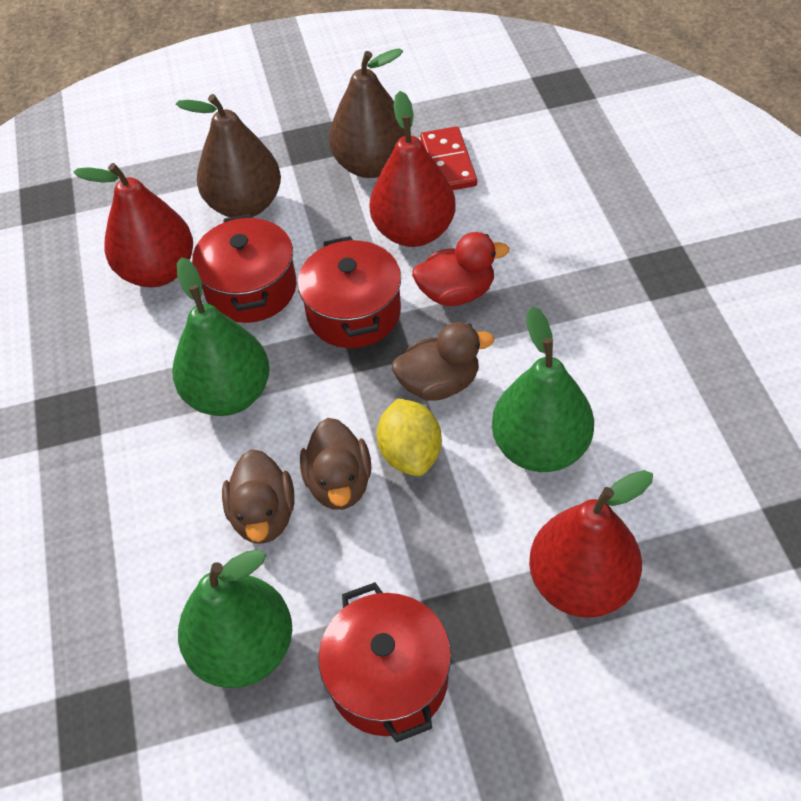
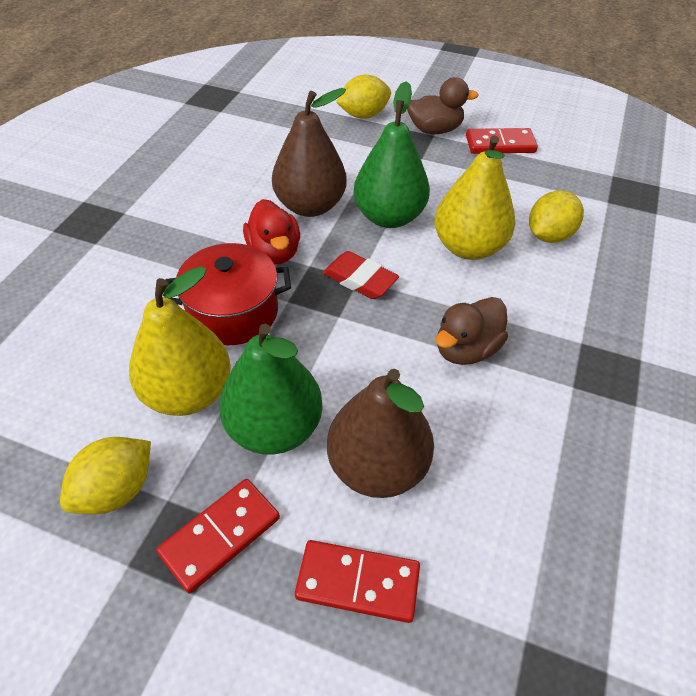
brown duck: 3 -> 2
green pear: 3 -> 2
red domino: 1 -> 3
red eraser: 0 -> 1
red pear: 3 -> 0
red pot: 3 -> 1
yellow lemon: 1 -> 3
yellow pear: 0 -> 2

